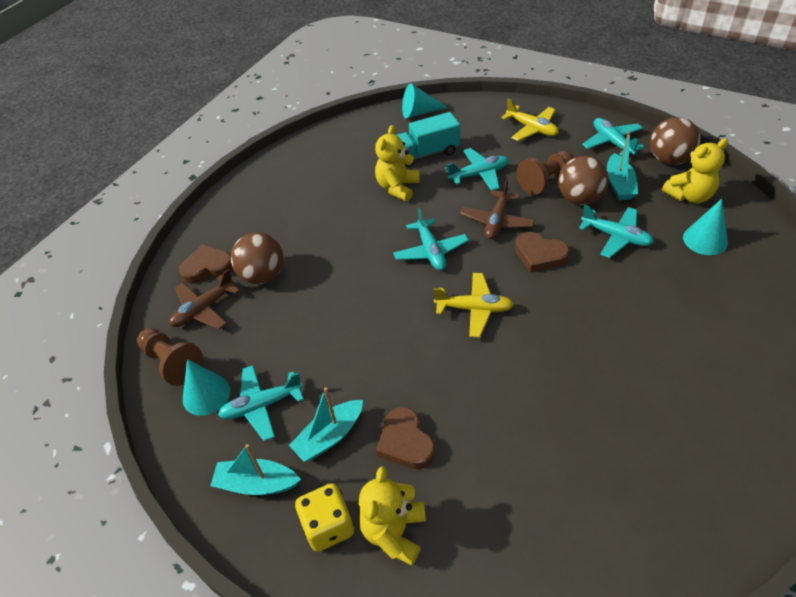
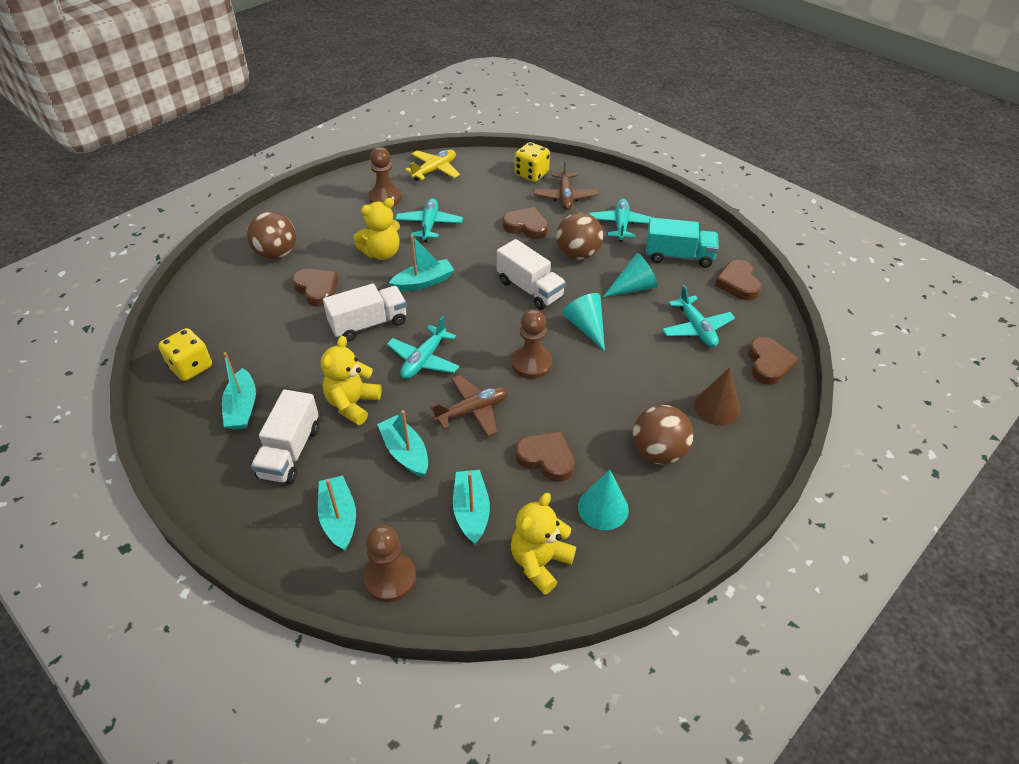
brown cone: 0 -> 1
brown heart: 3 -> 5
brown pawn: 2 -> 3
turquoise boat: 3 -> 5
turquoise plane: 5 -> 4
white truck: 0 -> 3
yellow dice: 1 -> 2
yellow plane: 2 -> 1

